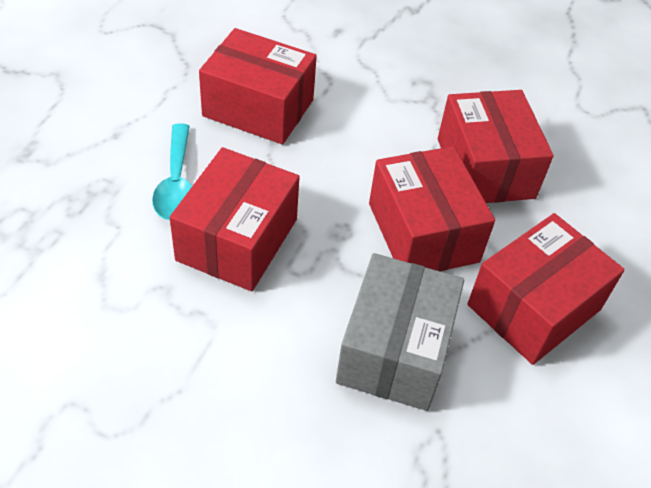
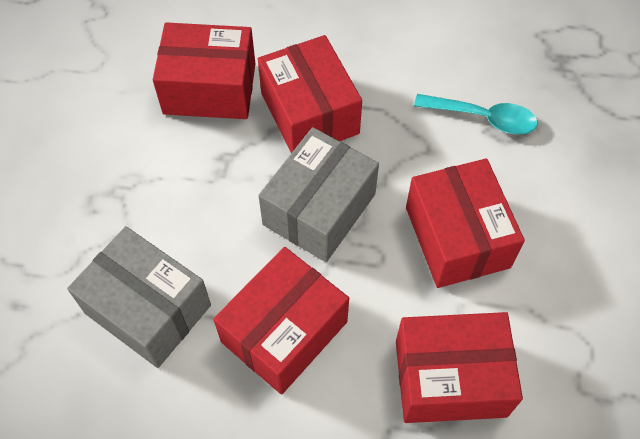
grey box: 1 -> 2

